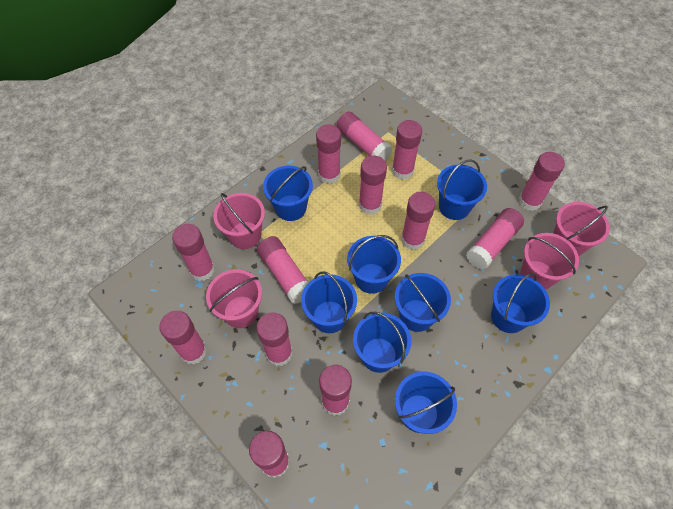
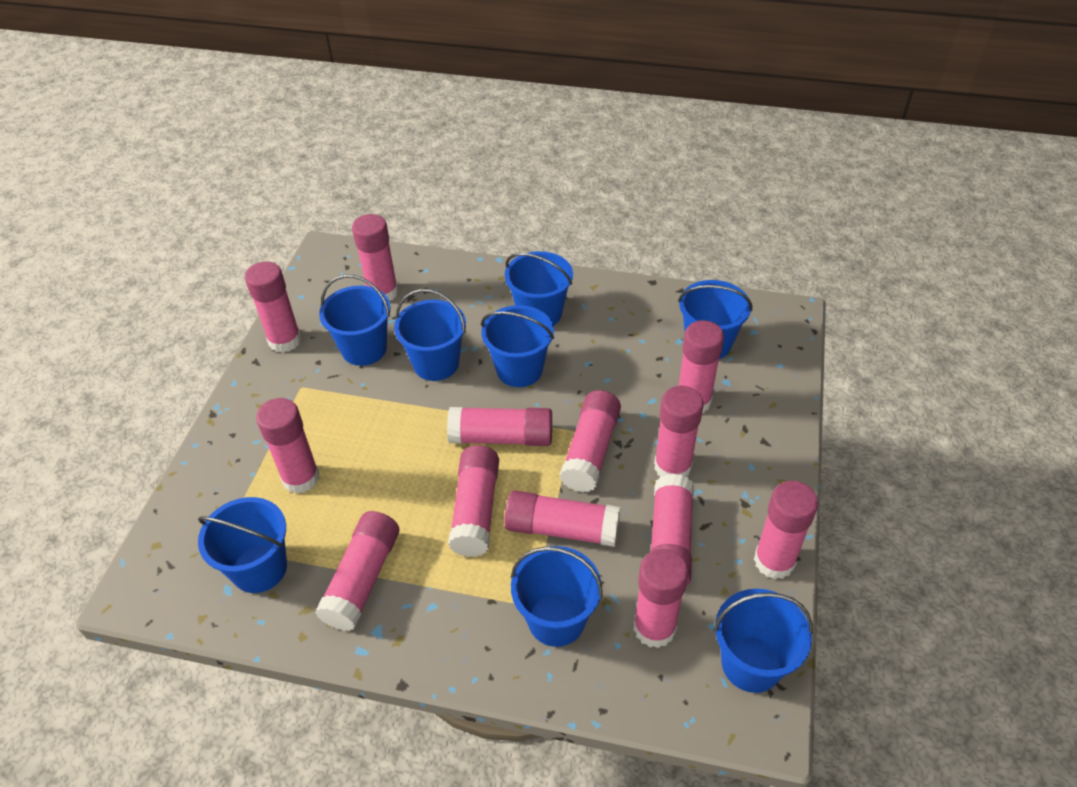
pink bucket: 4 -> 0

